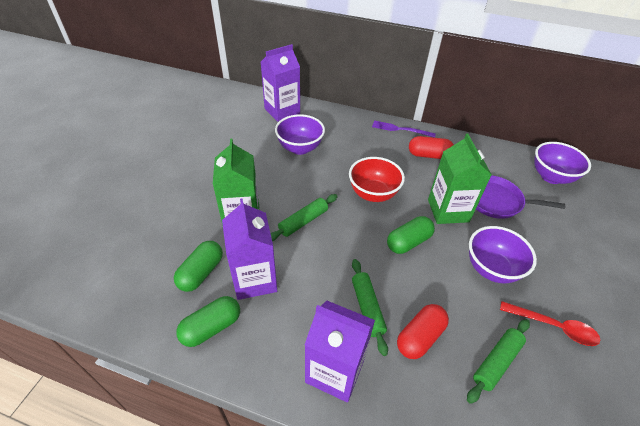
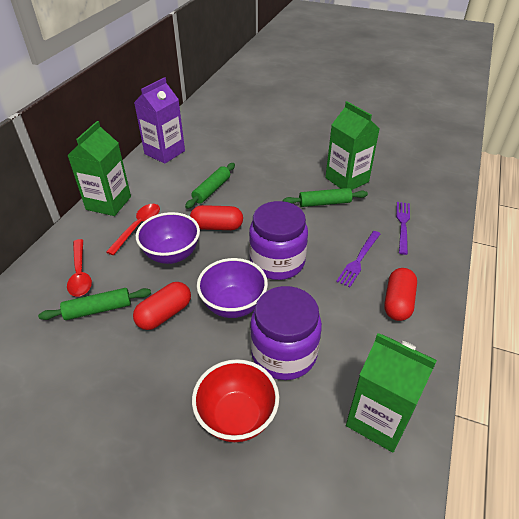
green capsule: 3 -> 0
green carton: 2 -> 3
purple bowl: 3 -> 2
purple carton: 3 -> 1
purple fork: 1 -> 2
purple jar: 0 -> 2
purple pan: 1 -> 0
red capsule: 2 -> 3
red spoon: 1 -> 2

